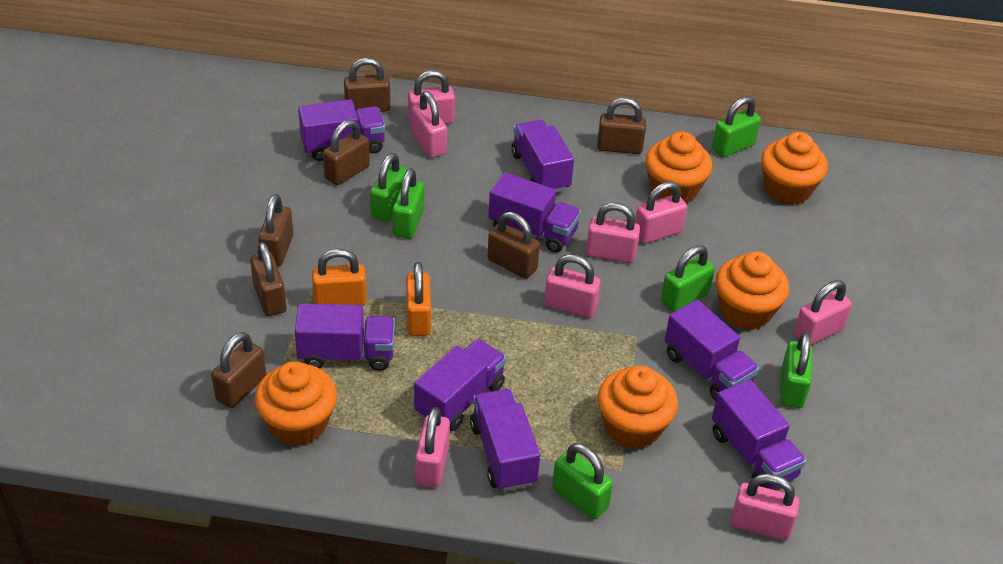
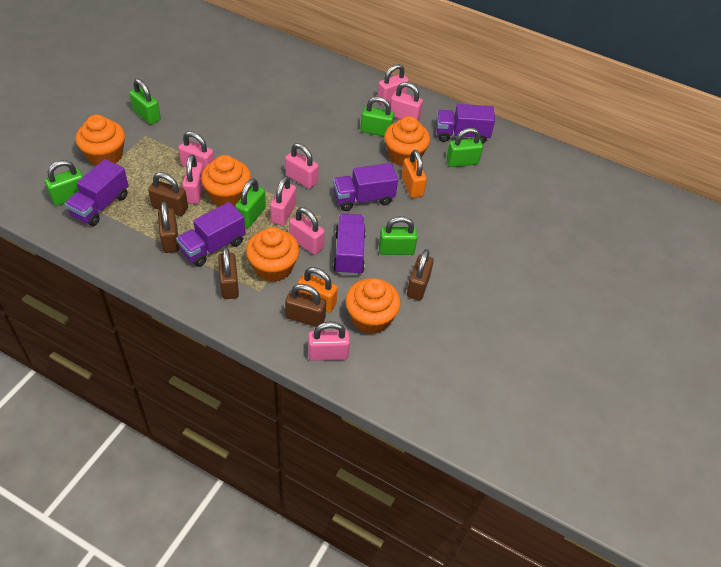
brown padlock: 7 -> 5
purple truck: 8 -> 5

